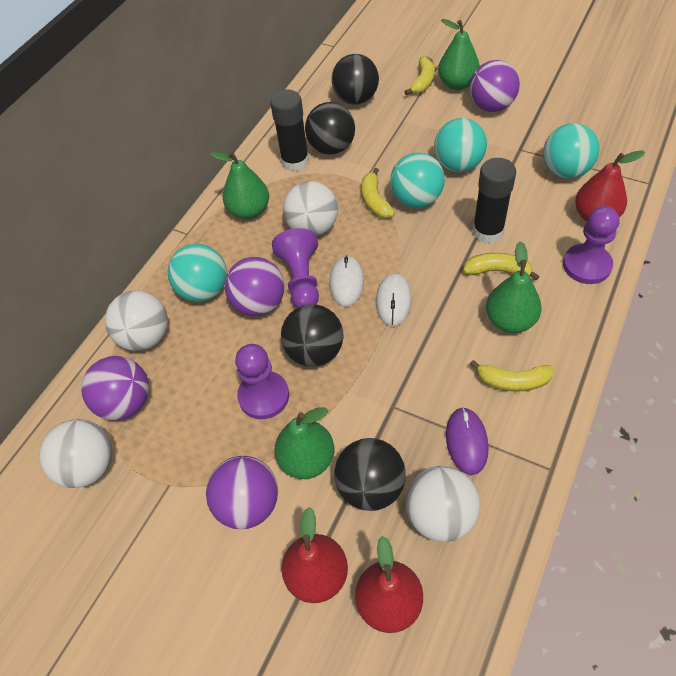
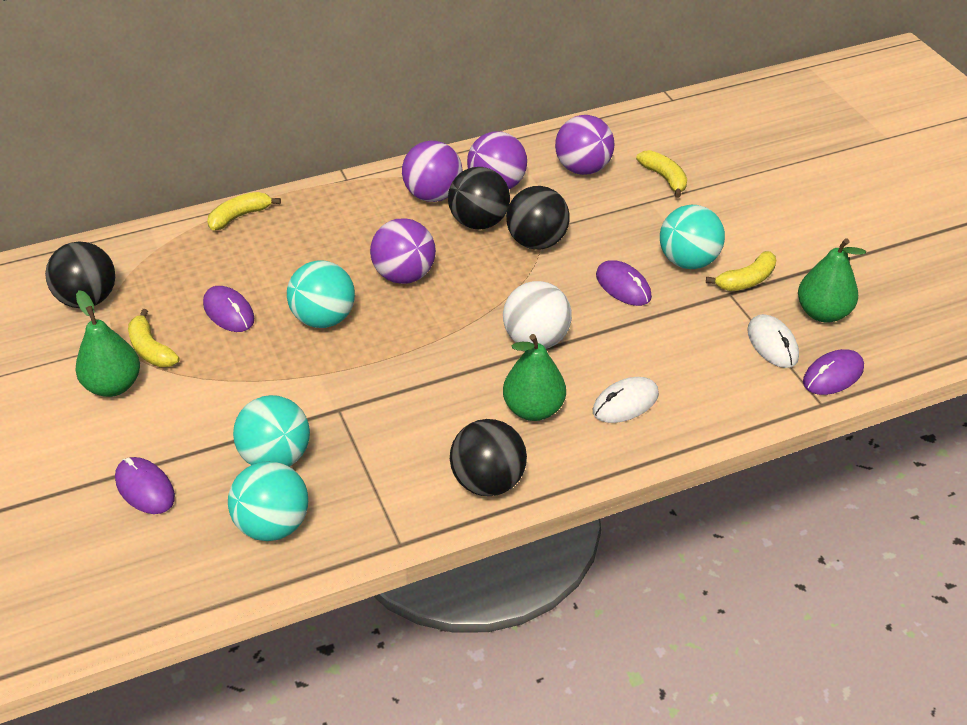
black glue stick: 2 -> 0
green pear: 4 -> 3
purple mouse: 1 -> 4
purple pawn: 3 -> 0
red pear: 3 -> 0
white ball: 4 -> 1

